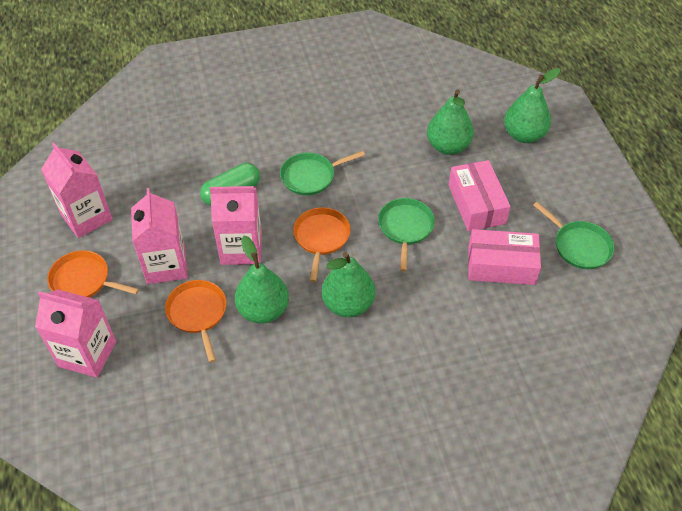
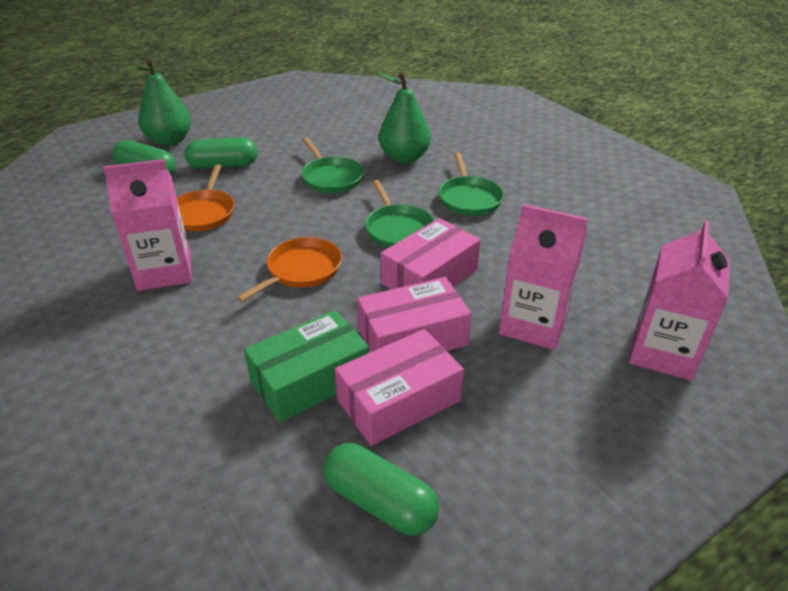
green box: 0 -> 1
green capsule: 1 -> 3
green pear: 4 -> 2
orange pan: 3 -> 2
pink box: 2 -> 3
pink carton: 4 -> 3

